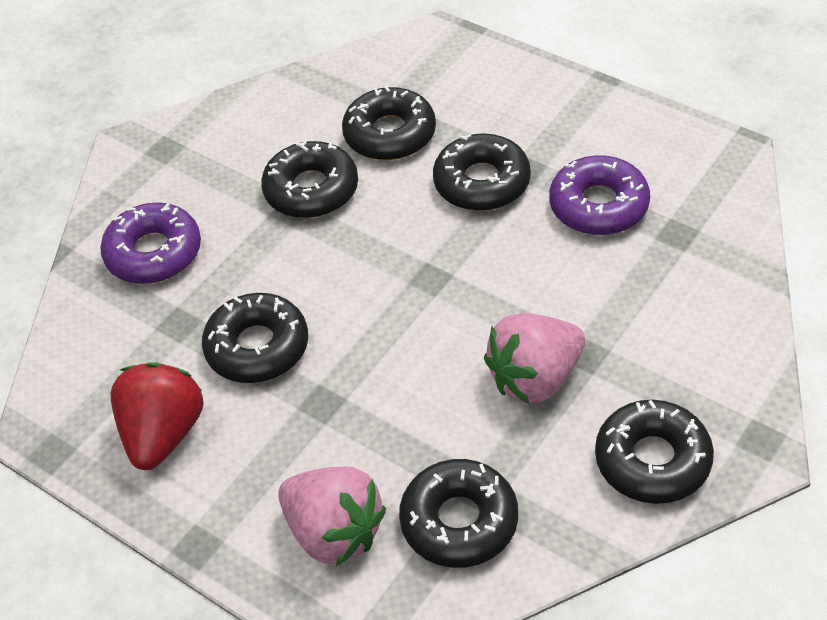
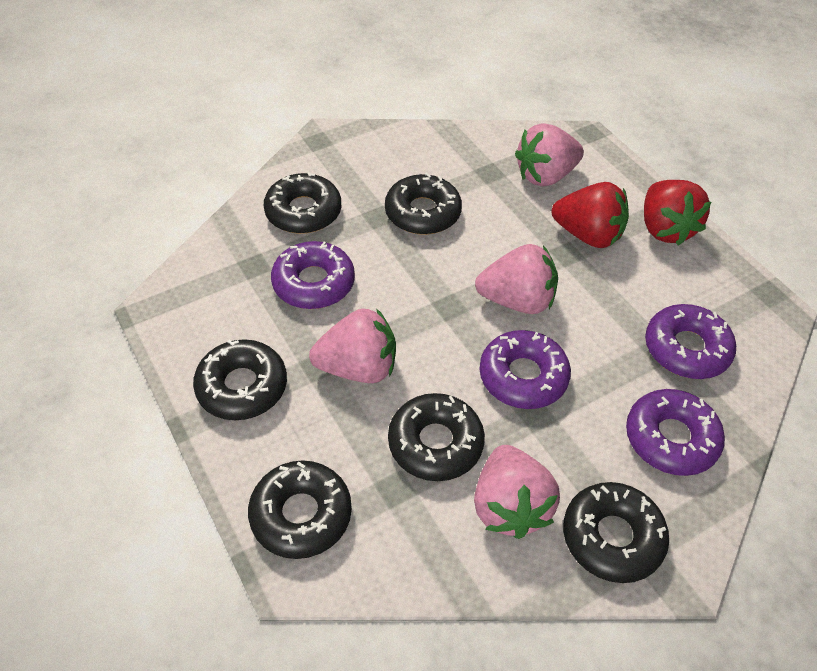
pink strawberry: 2 -> 4
purple donut: 2 -> 4
red strawberry: 1 -> 2

